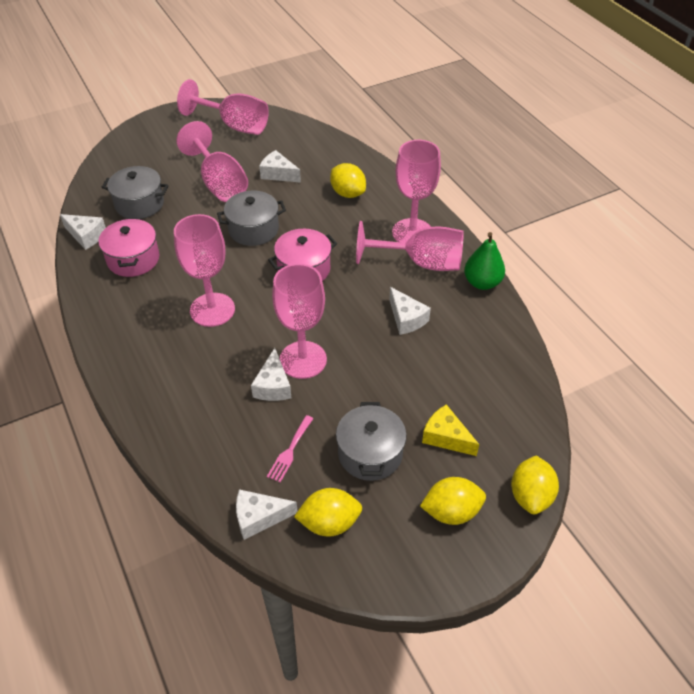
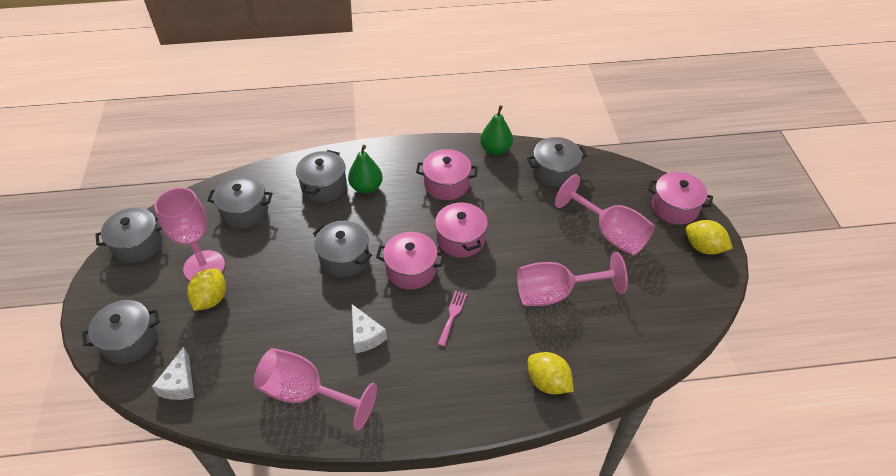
green pear: 1 -> 2
grey pot: 3 -> 6
pink goblet: 6 -> 4
pink pot: 2 -> 4
white cheese: 5 -> 2
yellow cheese: 1 -> 0
yellow lemon: 4 -> 3

